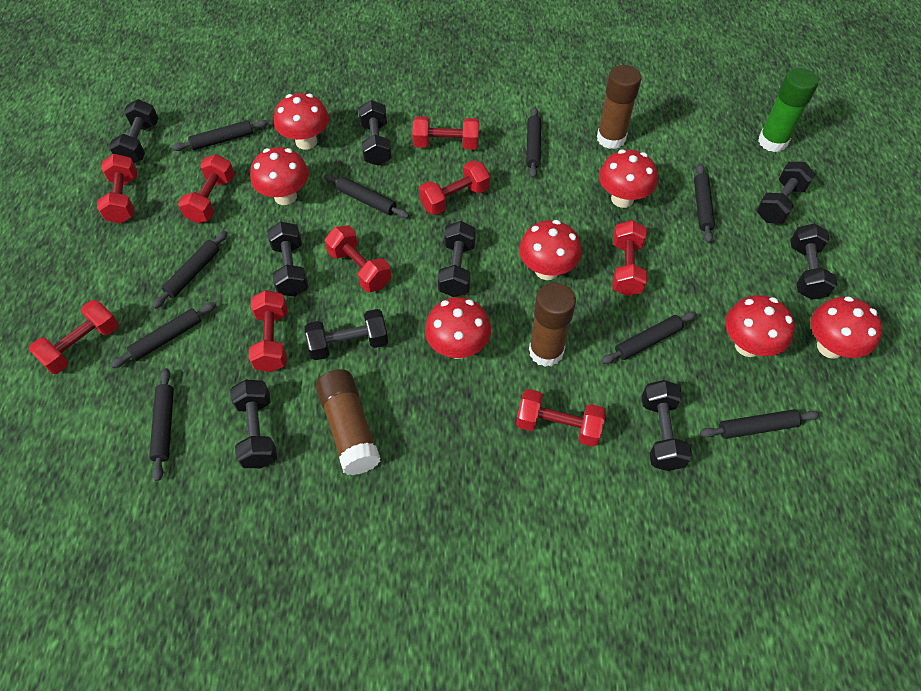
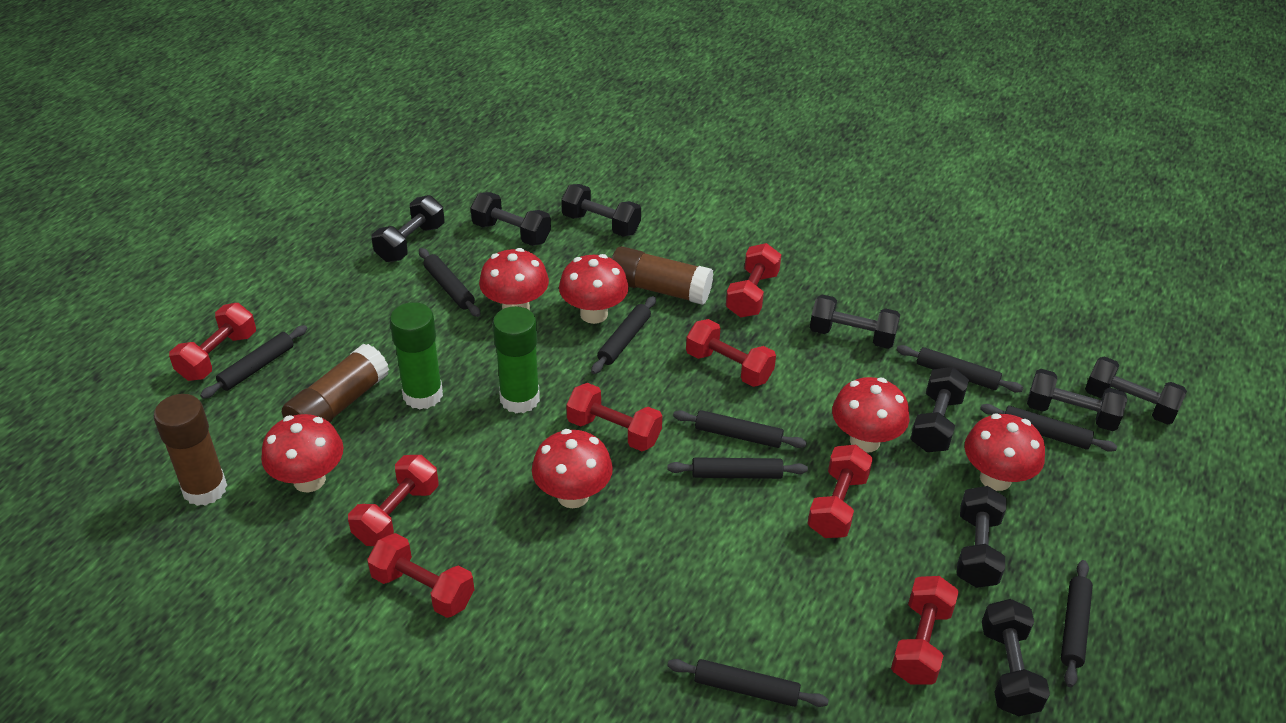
green glue stick: 1 -> 2
red dumbbell: 9 -> 8
red mushroom: 7 -> 6

